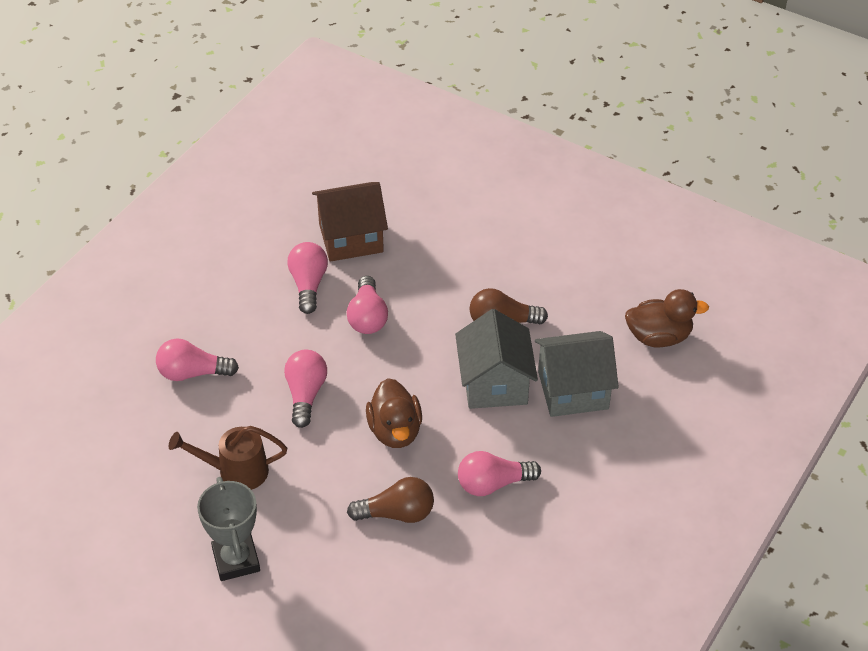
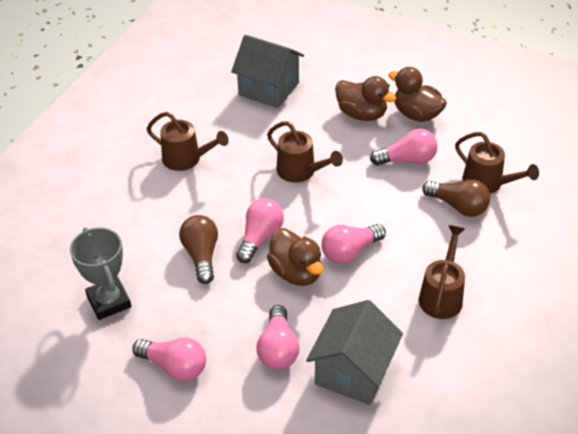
brown duck: 2 -> 3
brown house: 1 -> 0
brown watering can: 1 -> 4

